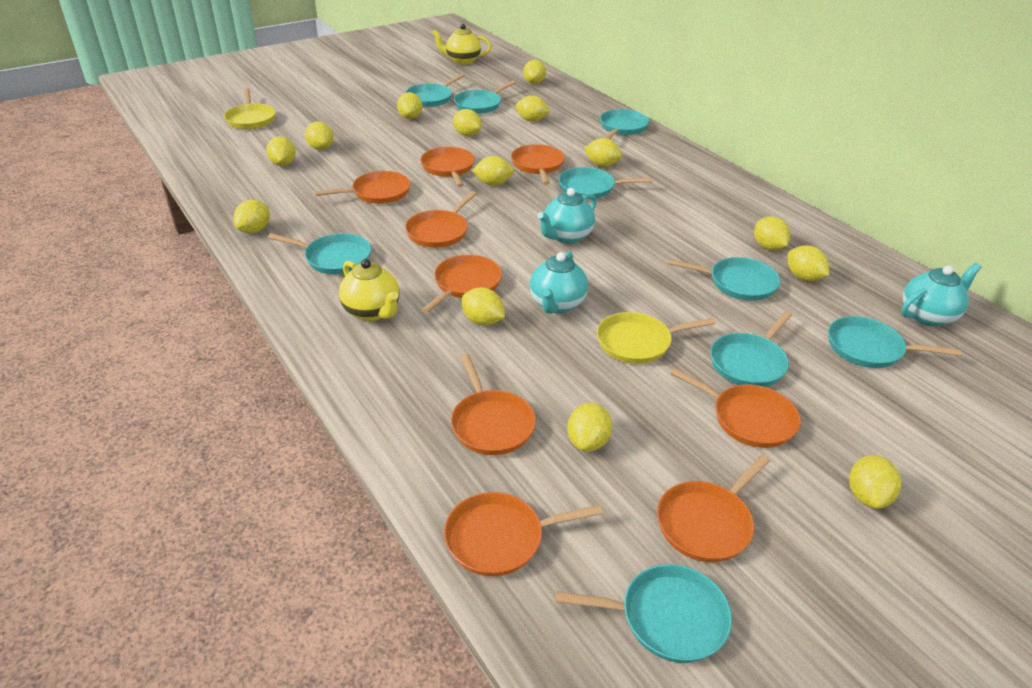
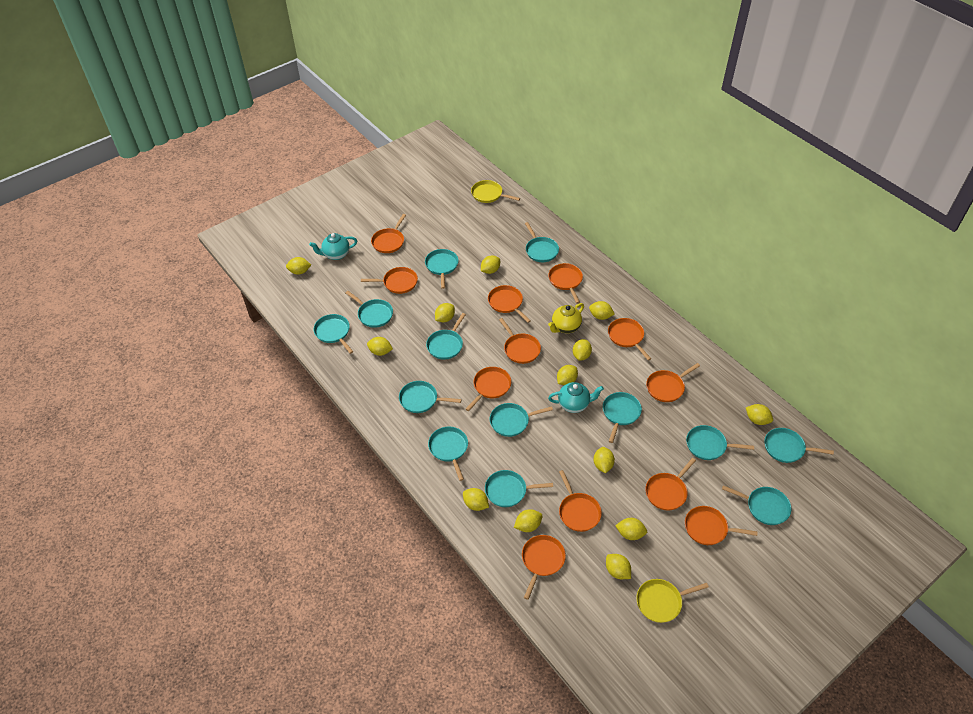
orange pan: 9 -> 12
turquoise pan: 9 -> 13
turquoise teapot: 3 -> 2
yellow lemon: 14 -> 13
yellow teapot: 2 -> 1

